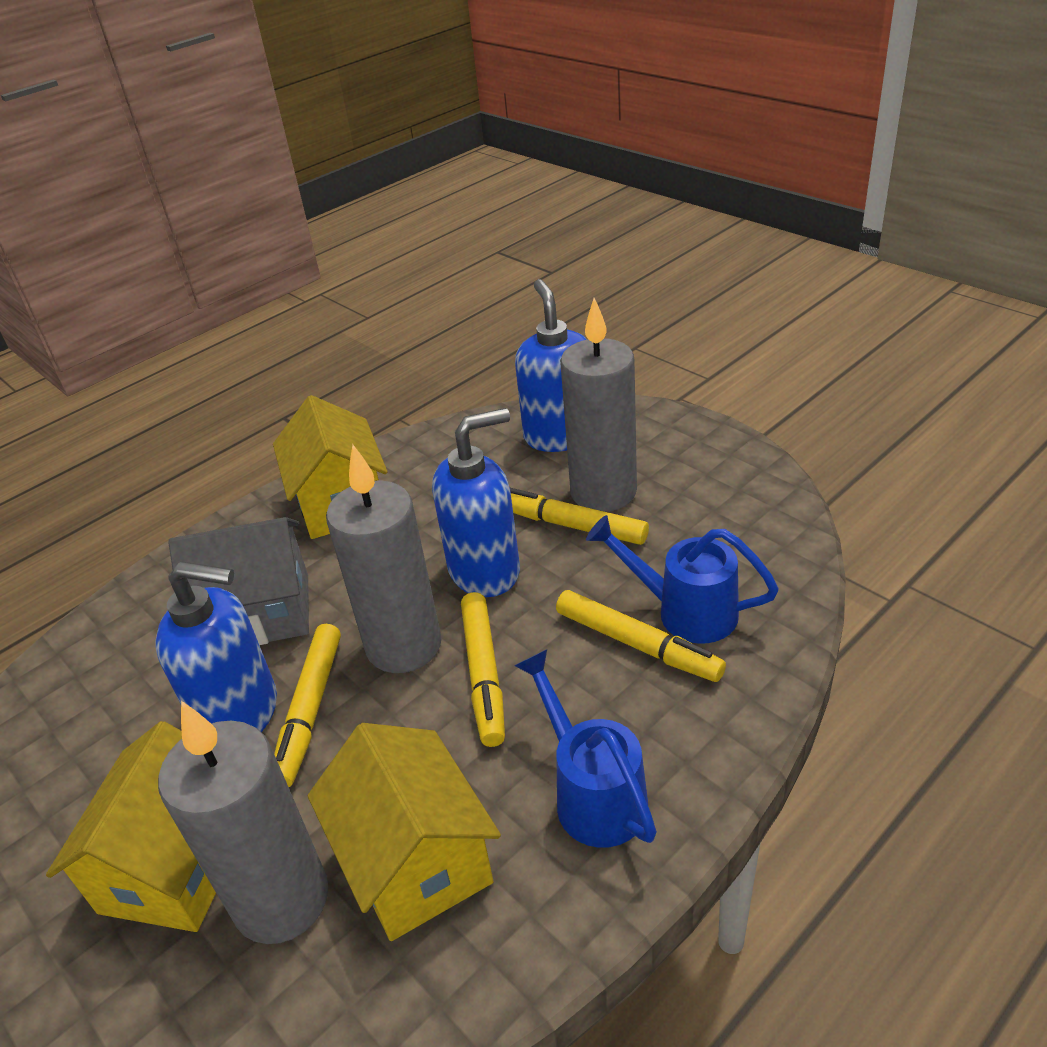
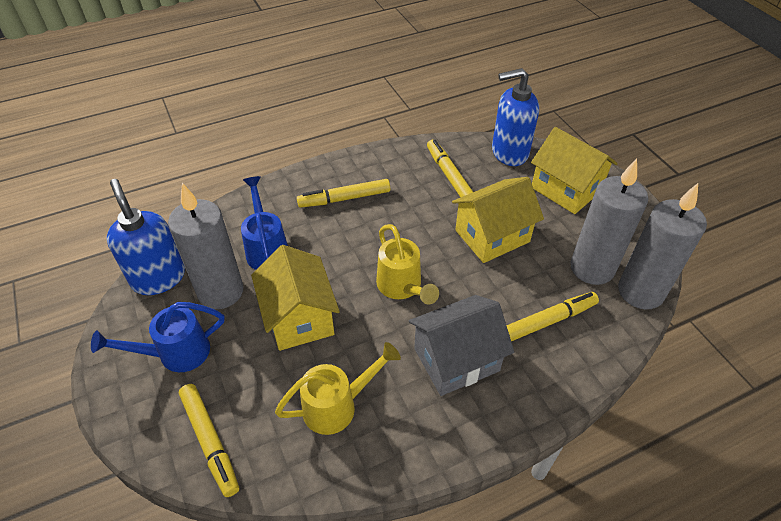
blue soap dispenser: 3 -> 2
yellow watering can: 0 -> 2

